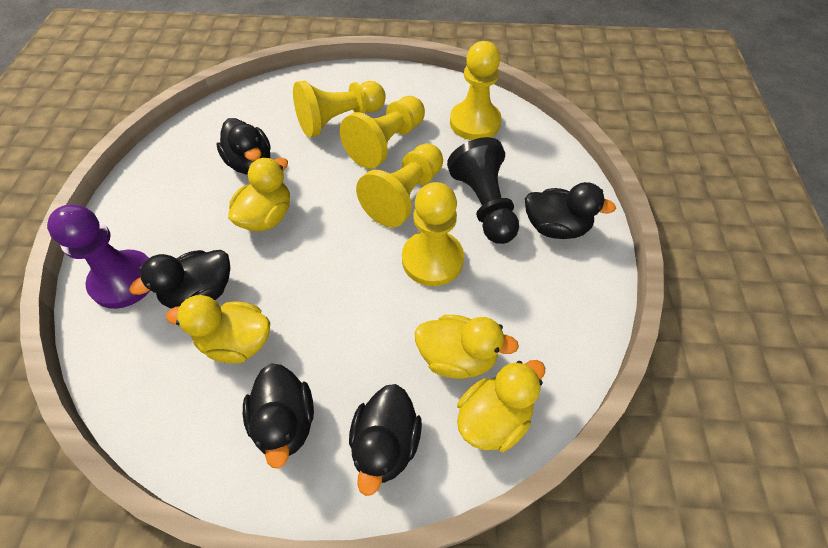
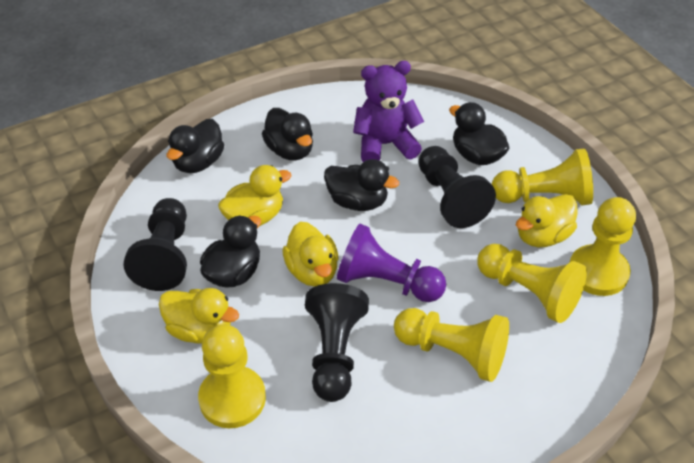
black pawn: 1 -> 3
purple teddy bear: 0 -> 1

